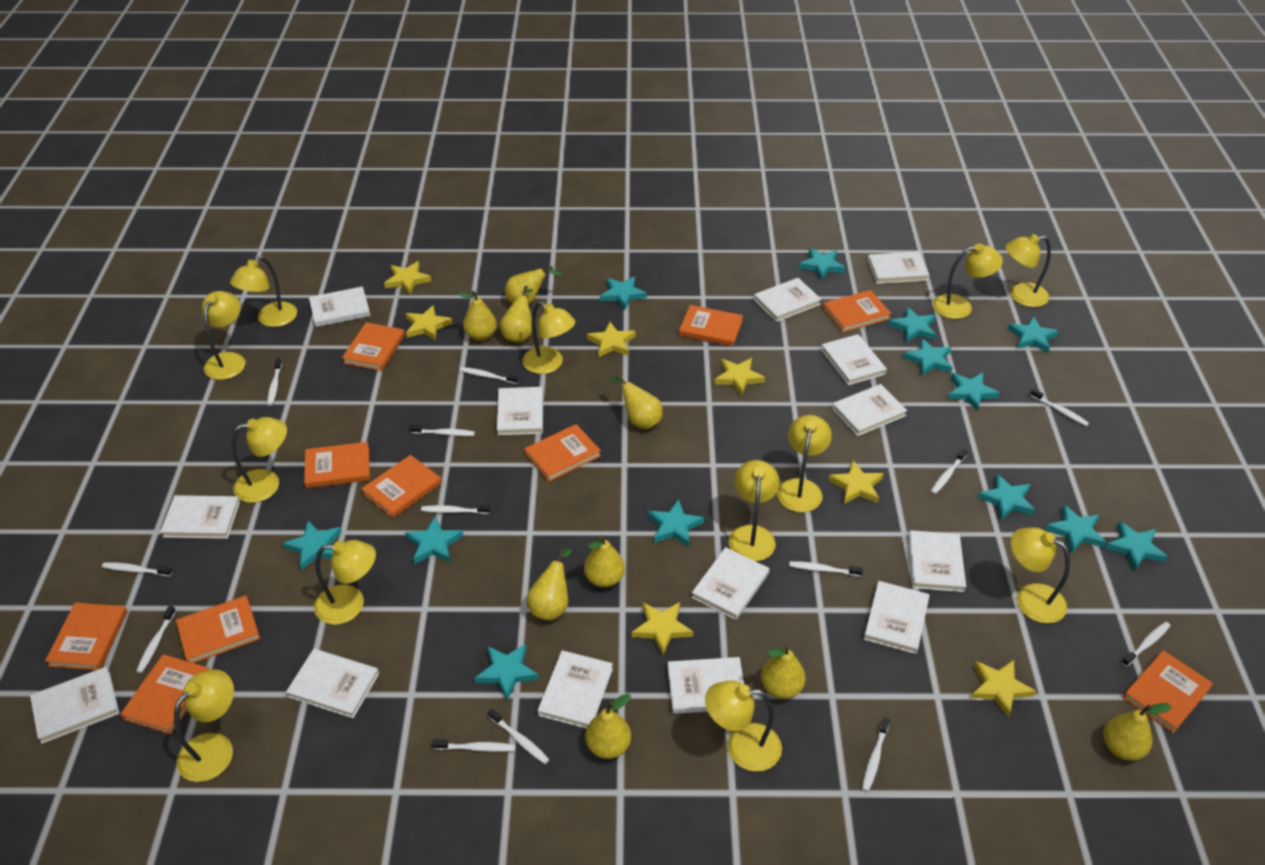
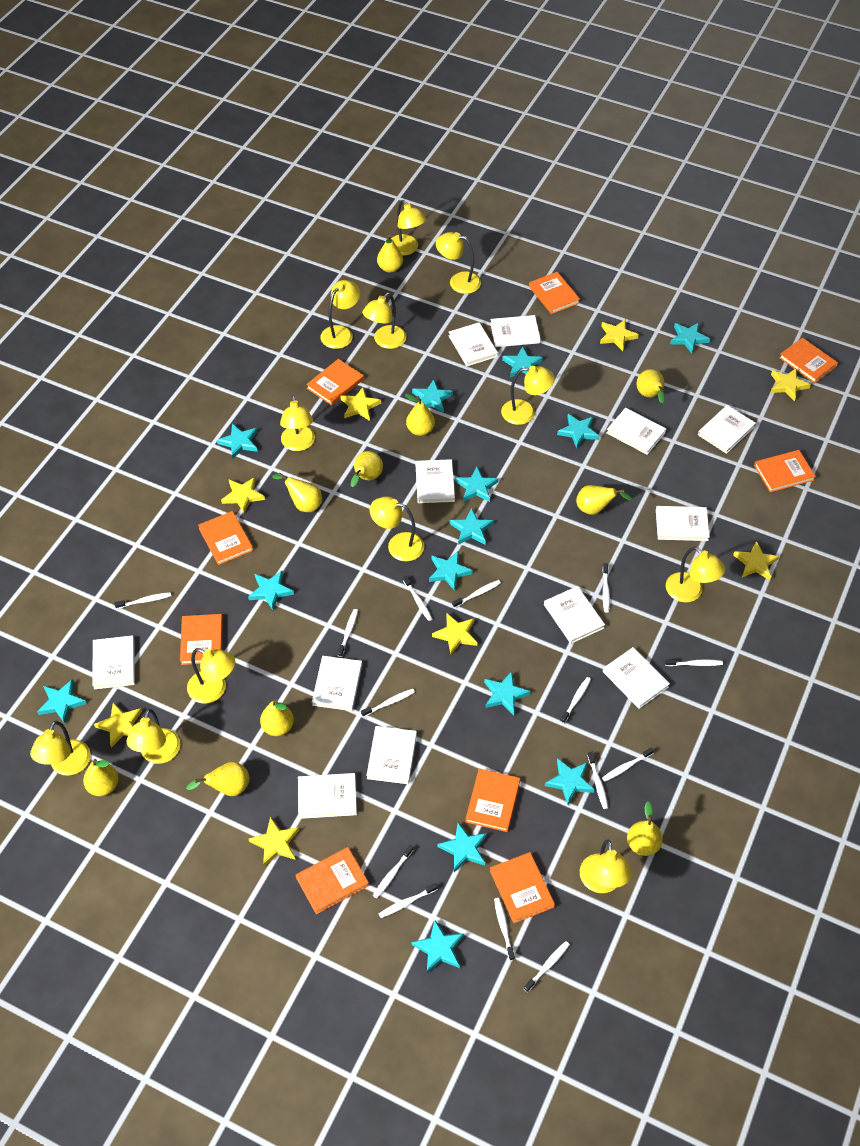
orange book: 10 -> 9
turquoise star: 13 -> 14
white book: 14 -> 12
white toothbrush: 13 -> 14
yellow pear: 9 -> 10
yellow star: 7 -> 8

